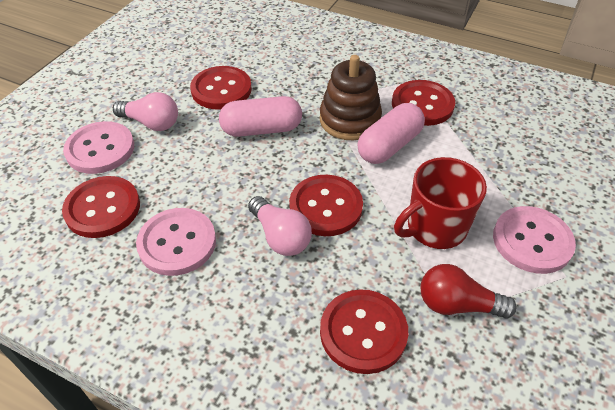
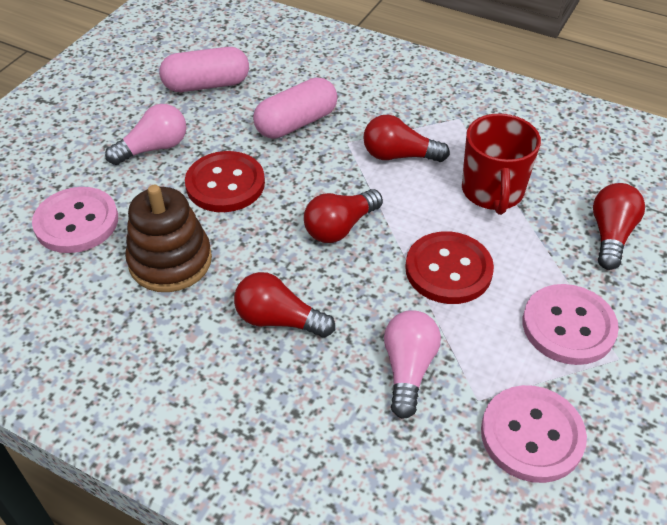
red button: 5 -> 2
red light bulb: 1 -> 4

